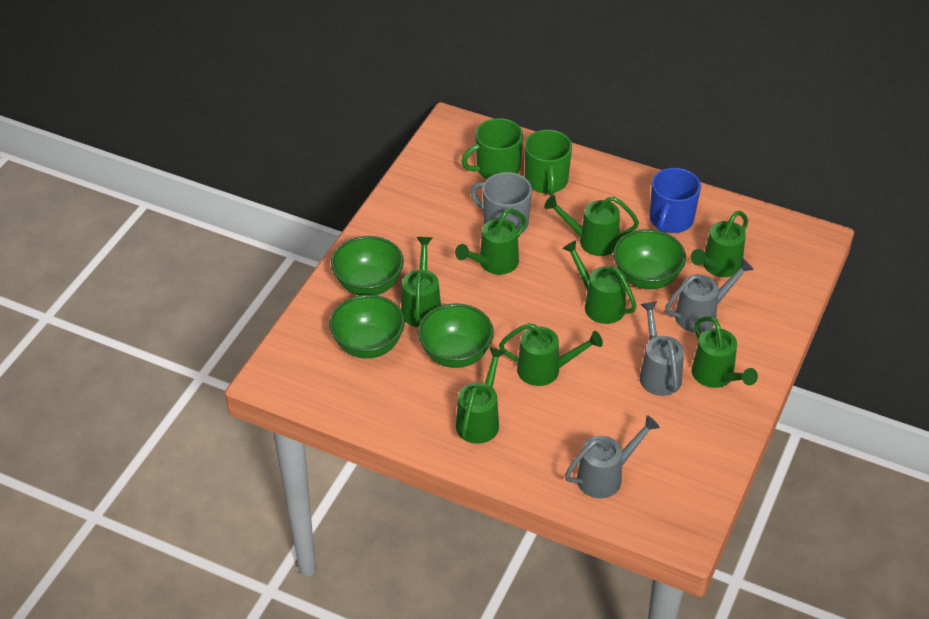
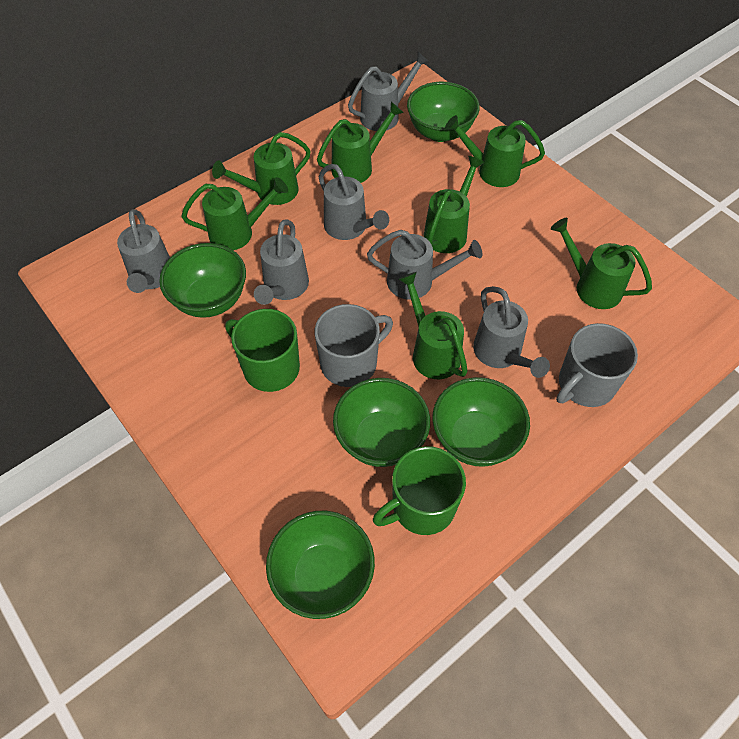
blue mug: 1 -> 0
green bowl: 4 -> 5
green watering can: 8 -> 7
grey mug: 1 -> 2
grey watering can: 3 -> 6

